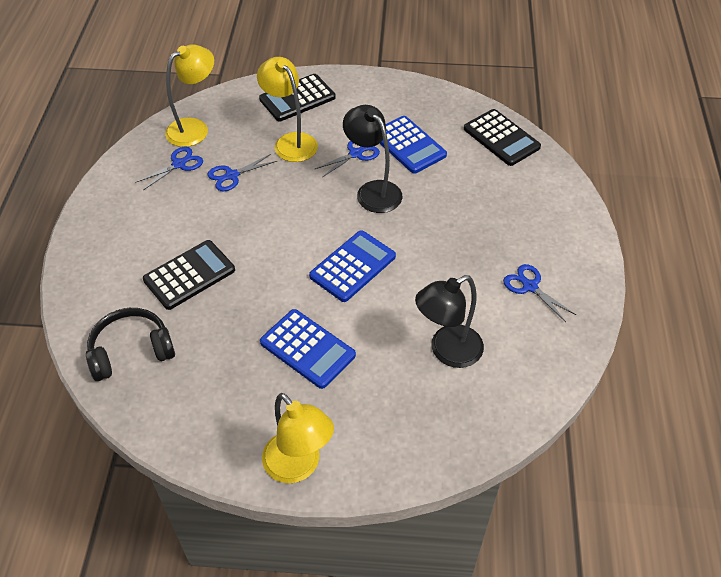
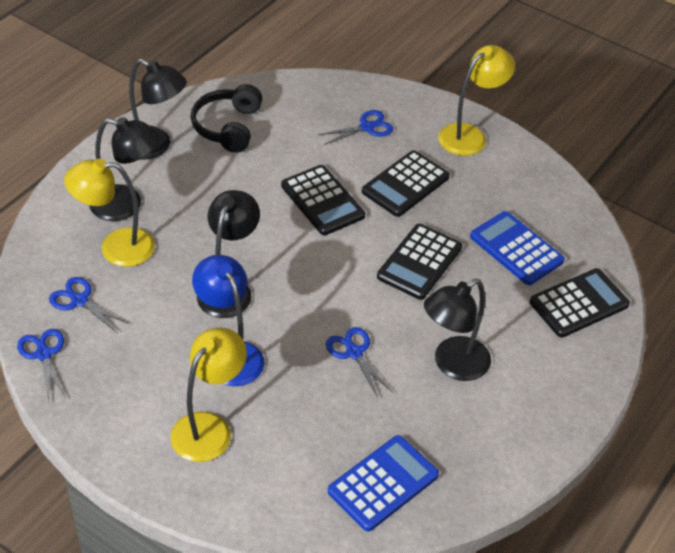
black calculator: 3 -> 4
black lamp: 2 -> 4
blue calculator: 3 -> 2
blue lamp: 0 -> 1

